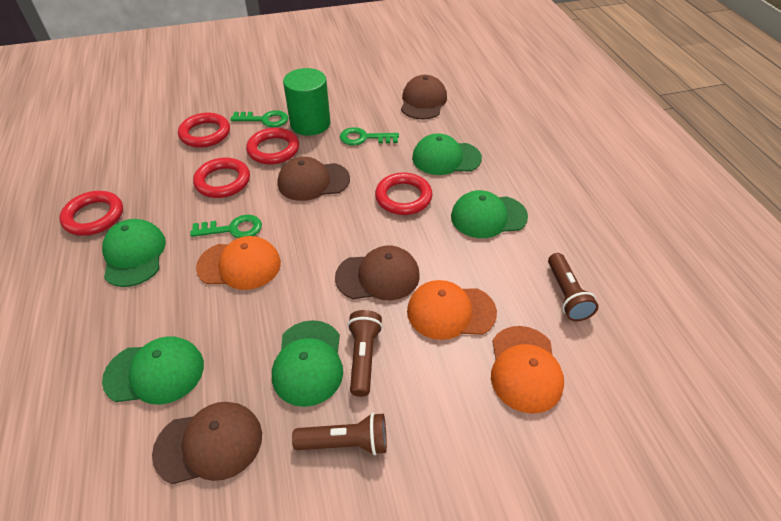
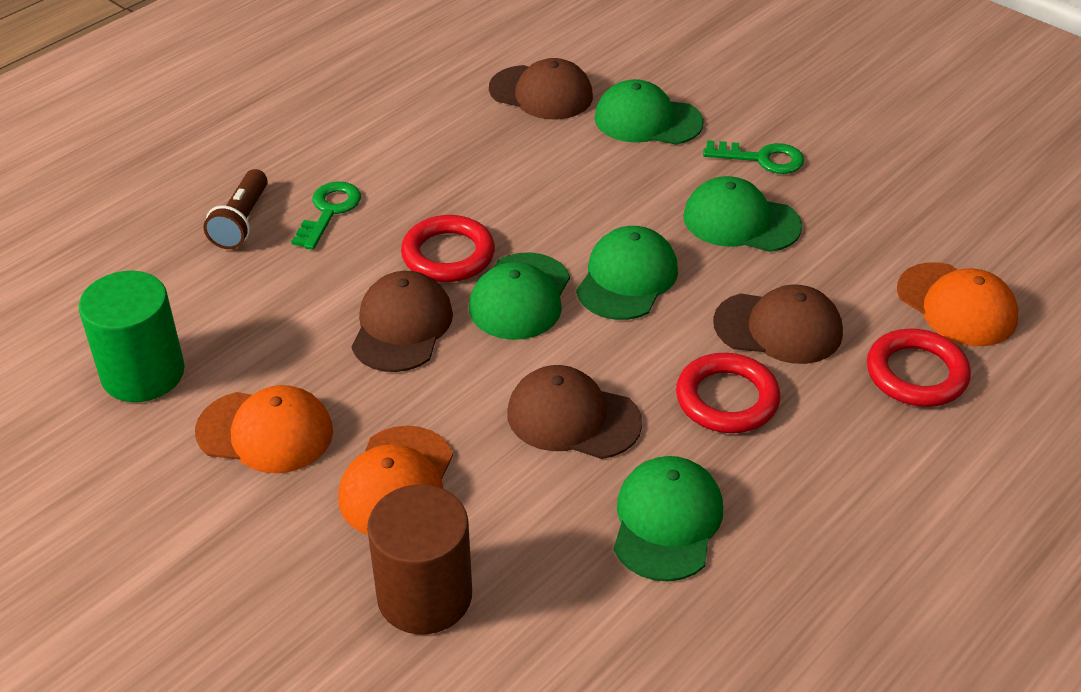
brown cylinder: 0 -> 1
brown flashlight: 3 -> 1
green key: 3 -> 2
red ring: 5 -> 3

